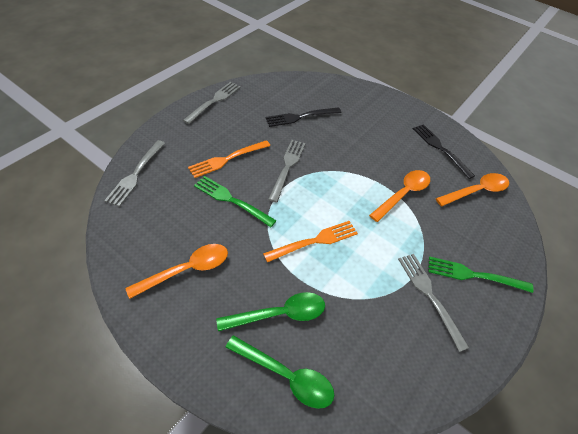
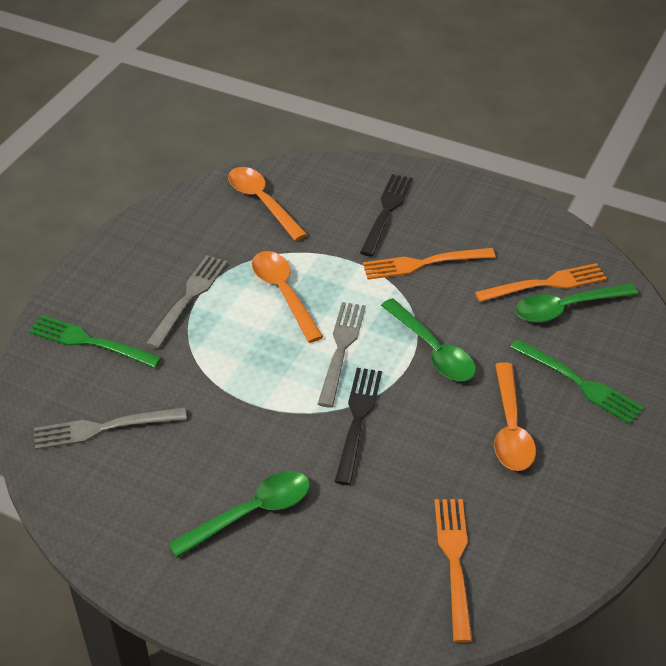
green spoon: 2 -> 3
grey fork: 4 -> 3
orange fork: 2 -> 3

